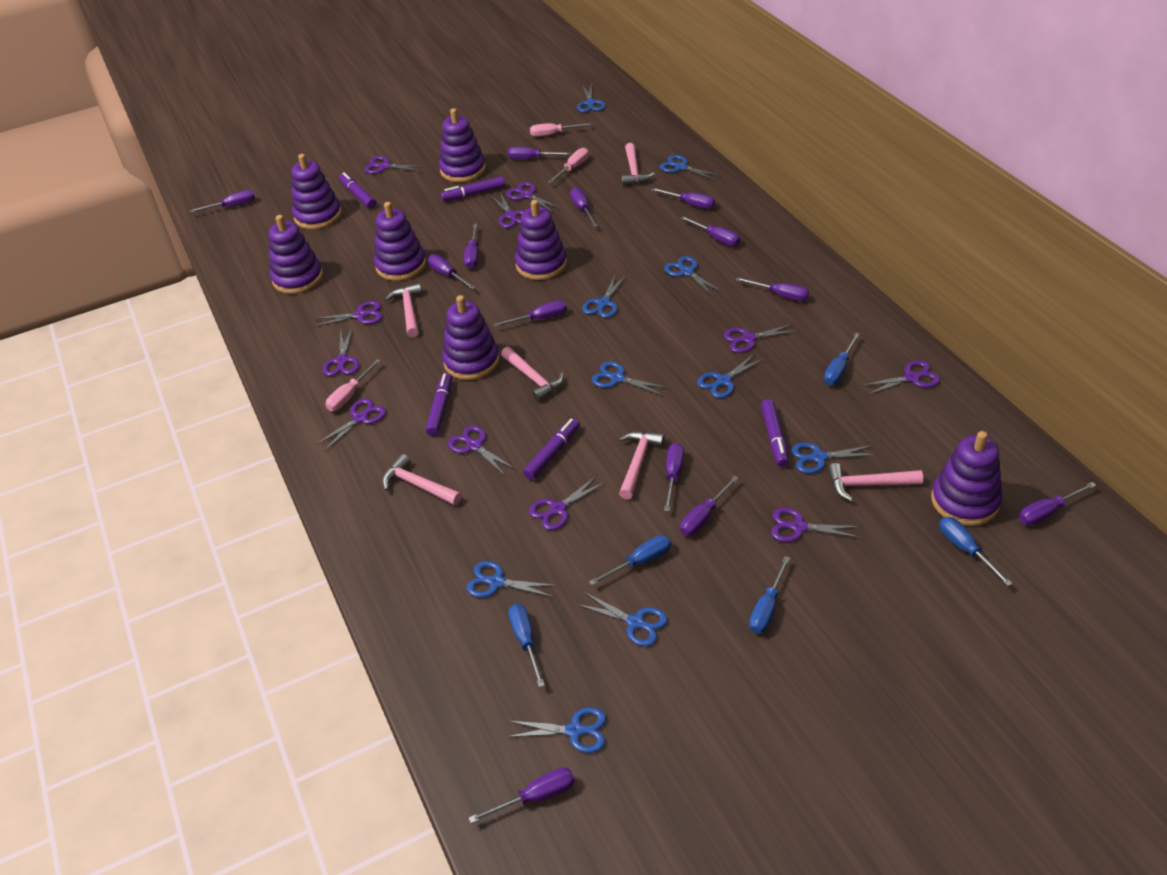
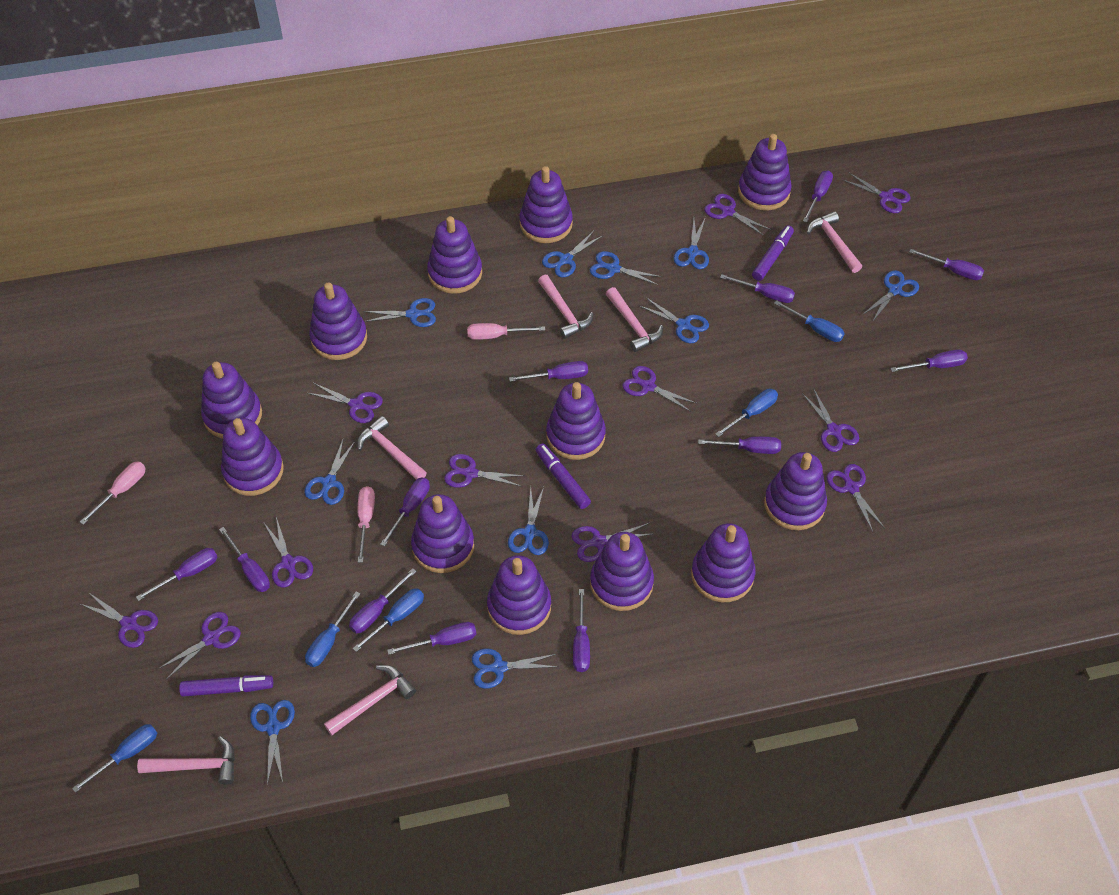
purple marker: 5 -> 3
purple screwdriver: 13 -> 12
purple stacking toy: 7 -> 12

